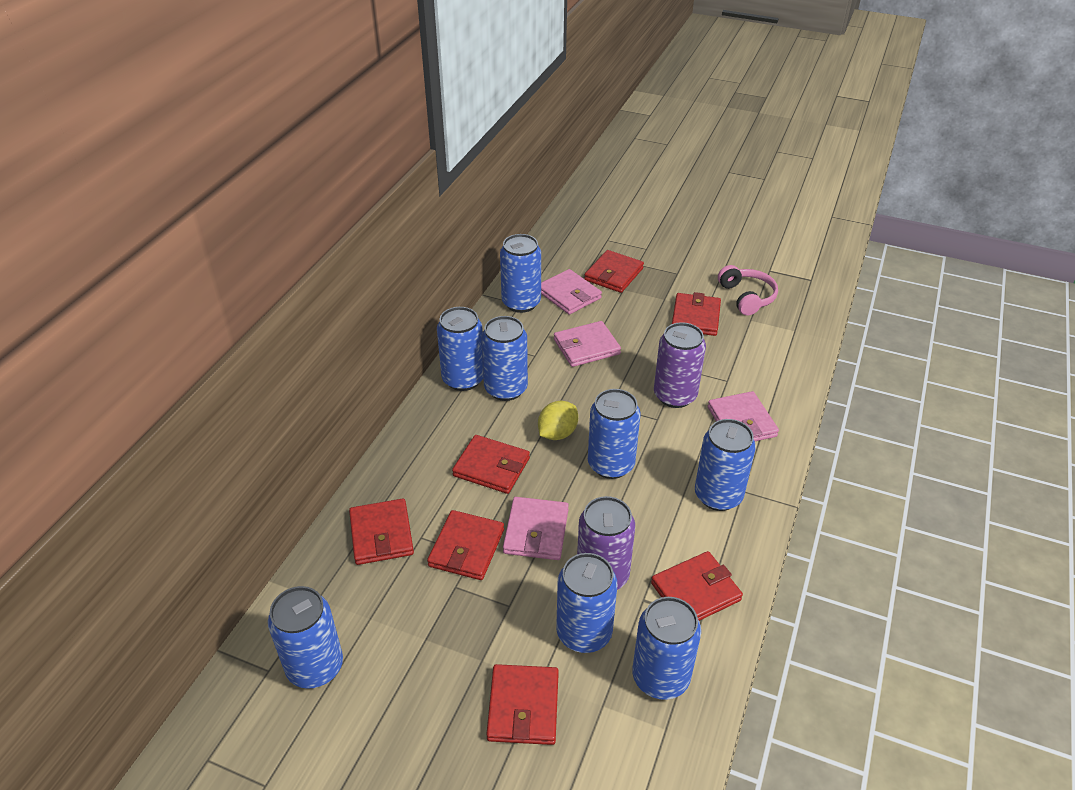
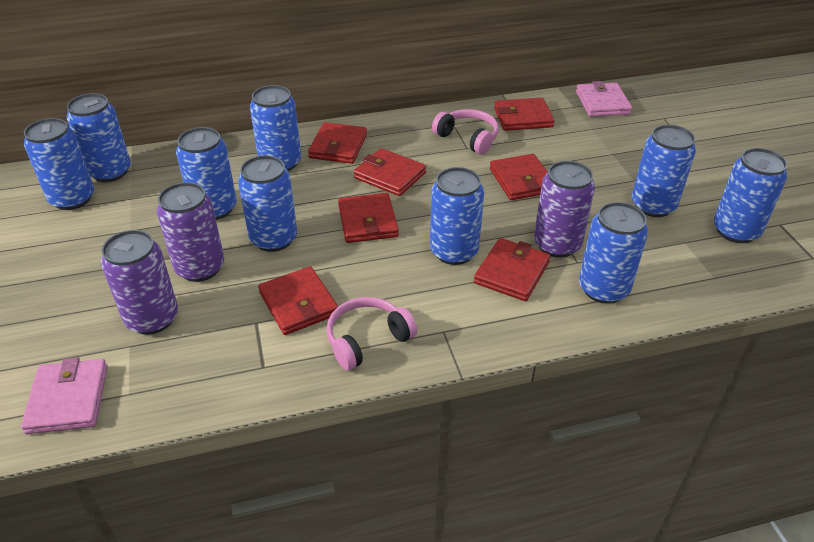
blue can: 8 -> 9
pink headphones: 1 -> 2
pink wallet: 4 -> 2
purple can: 2 -> 3
yellow lemon: 1 -> 0

